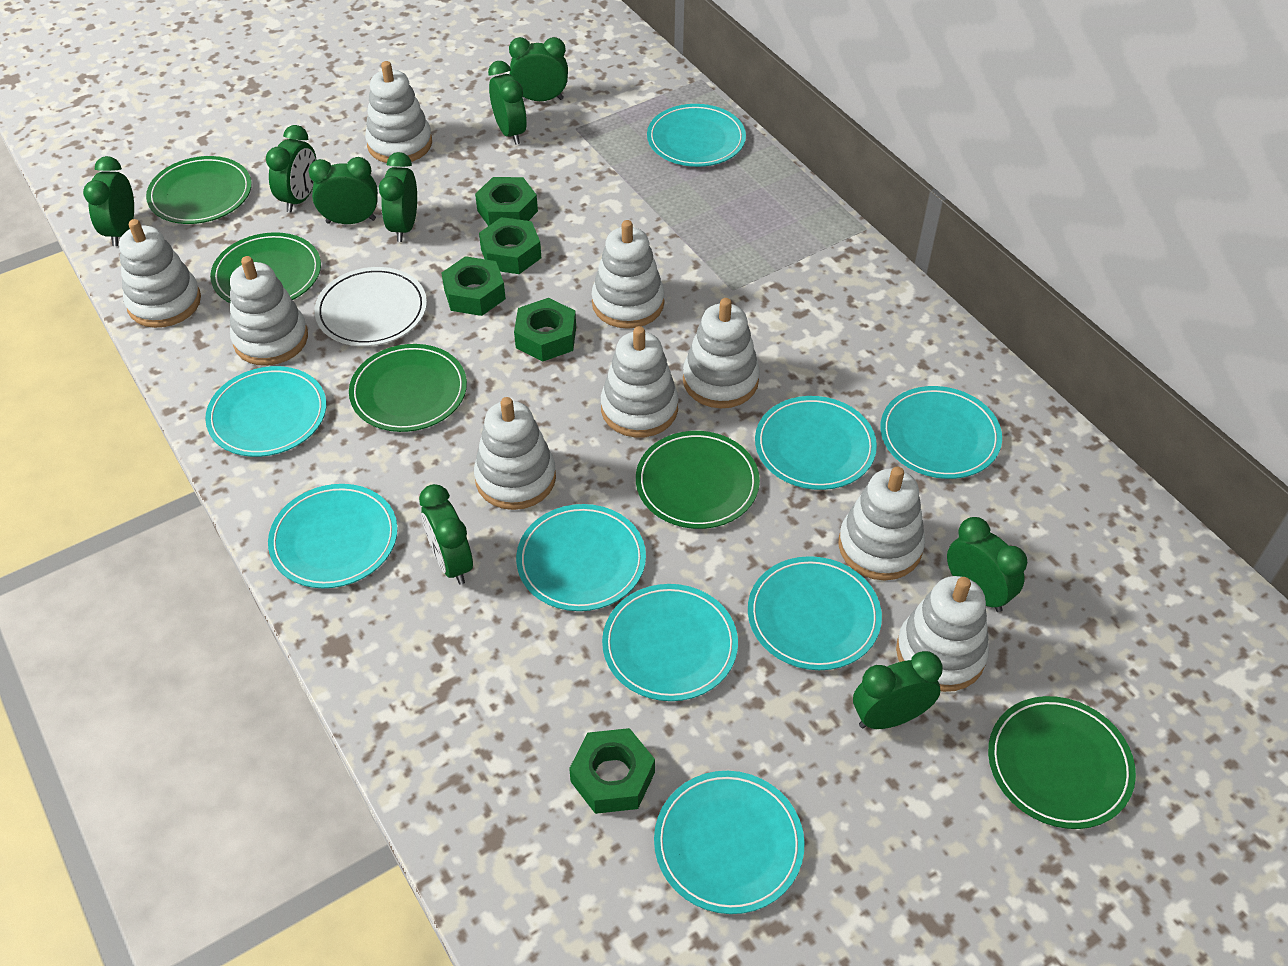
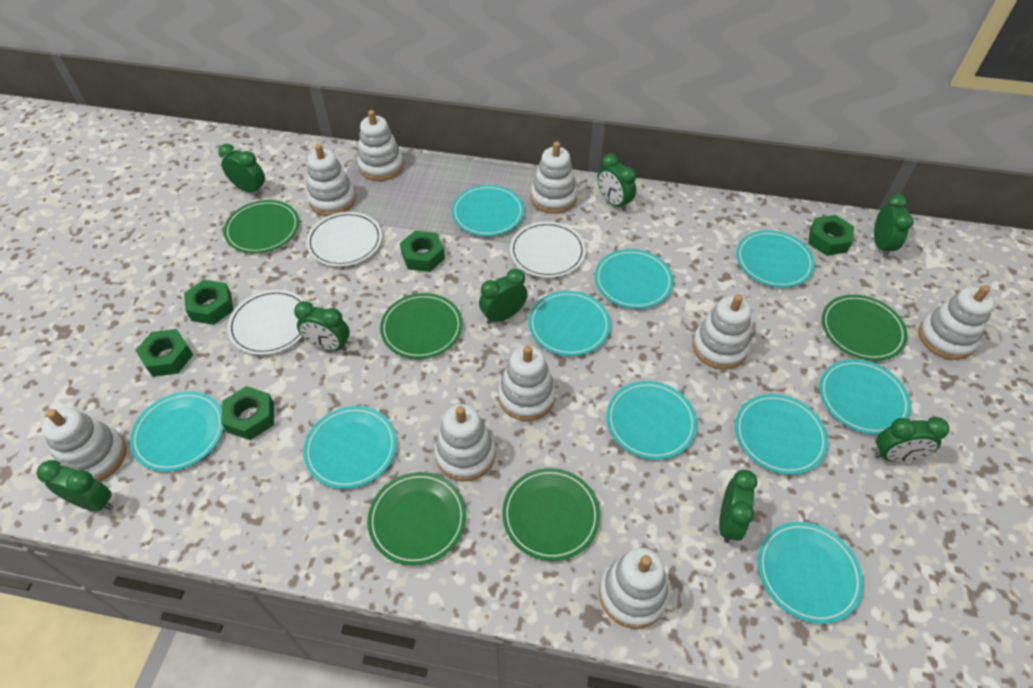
green clock: 9 -> 8
turquoise plate: 9 -> 10
white plate: 1 -> 3

